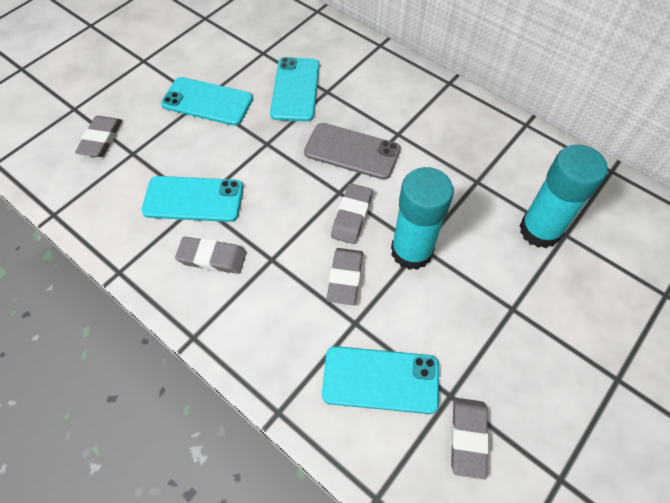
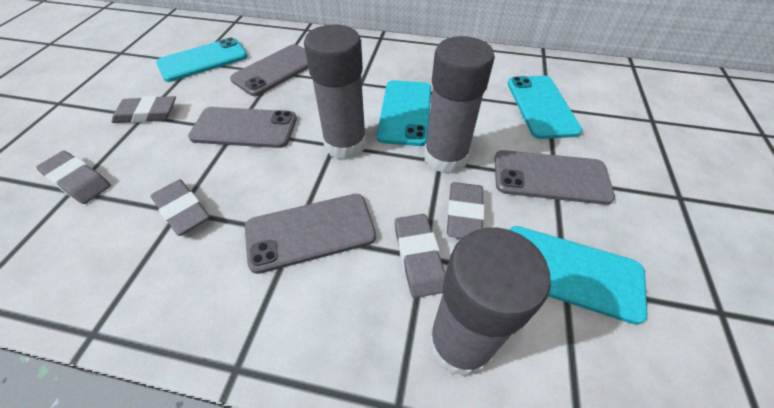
grey glue stick: 0 -> 3
grey phone: 1 -> 4
turquoise glue stick: 2 -> 0

